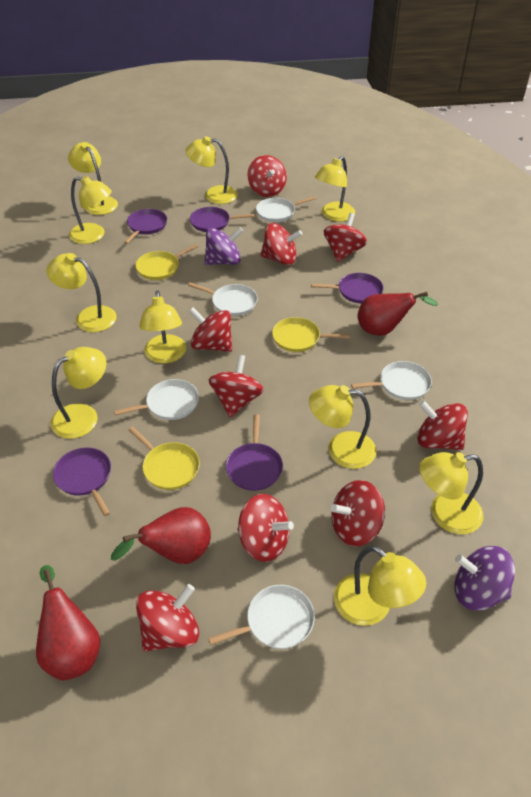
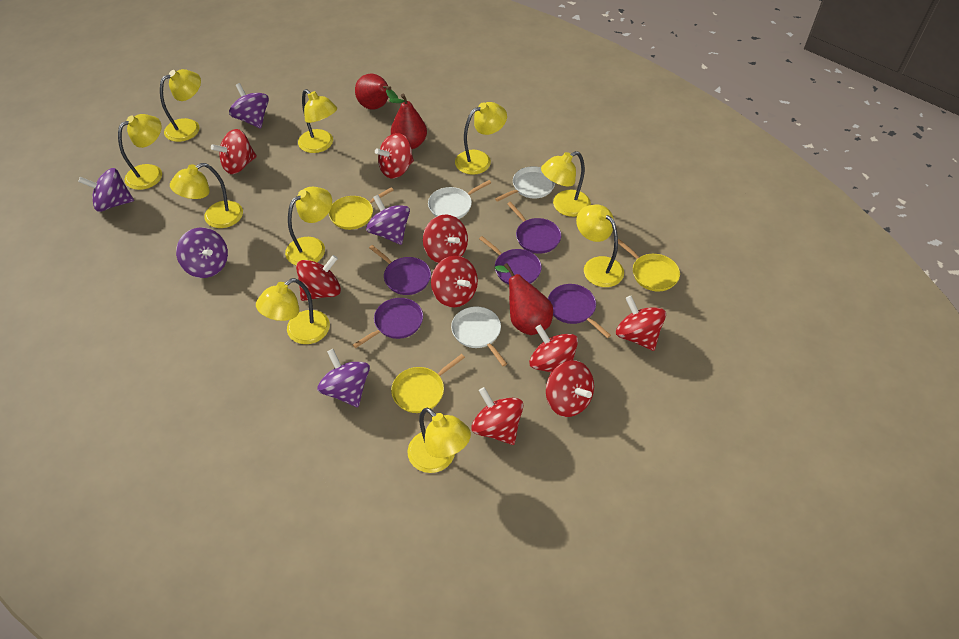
purple spinning top: 2 -> 5
white pan: 5 -> 3

